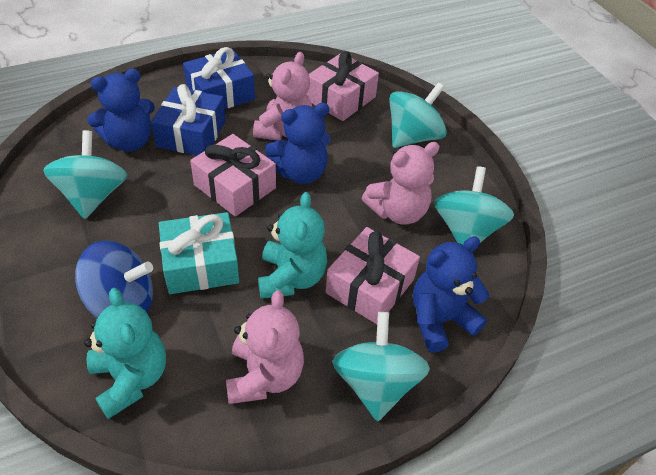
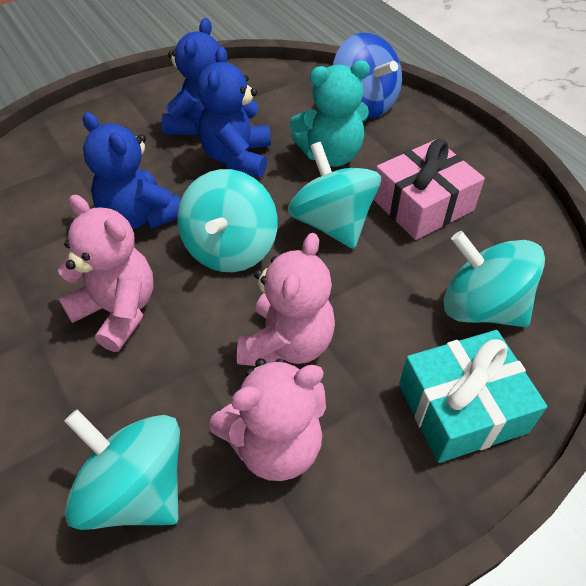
blue gift: 2 -> 0
pink gift: 3 -> 1
turquoise teddy bear: 2 -> 1

